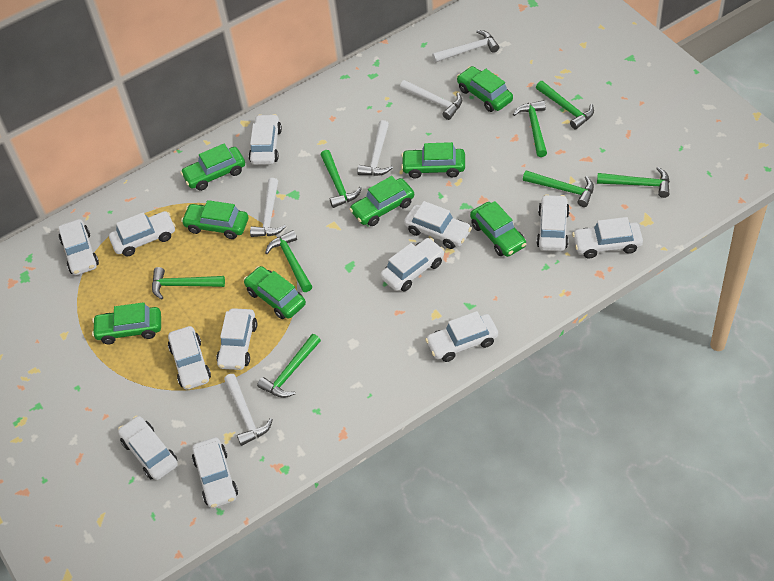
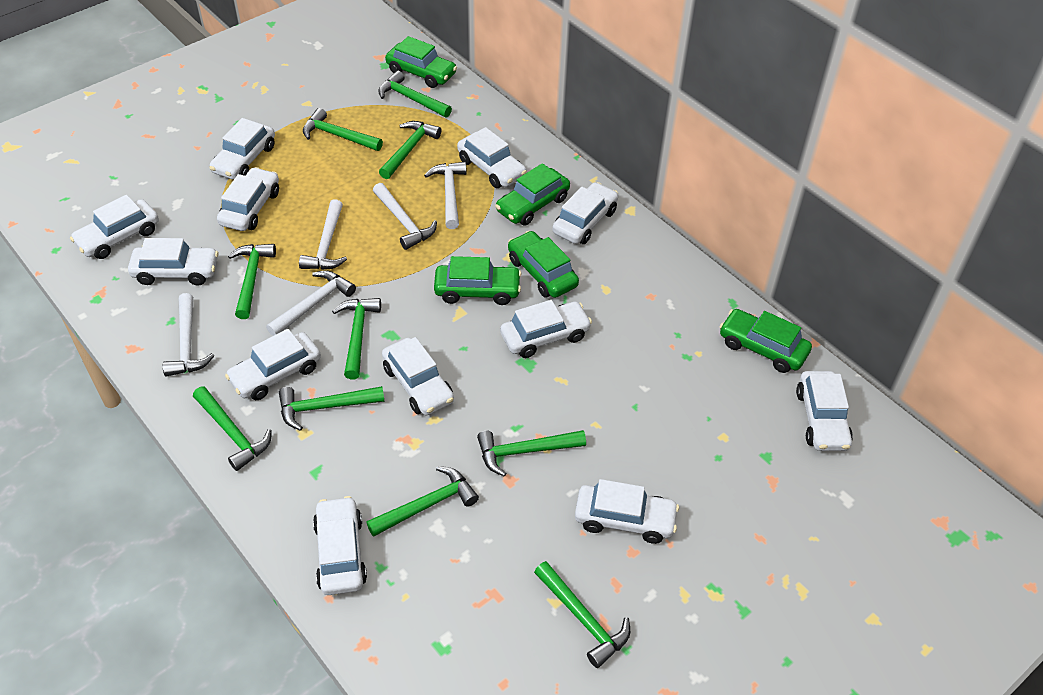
green car: 8 -> 5
green hammer: 8 -> 10

